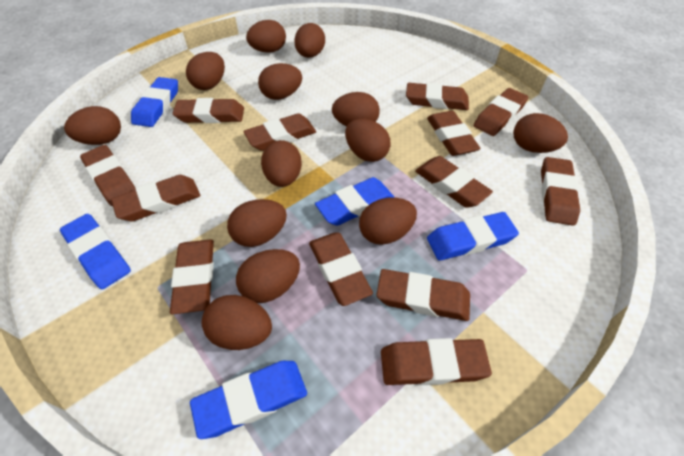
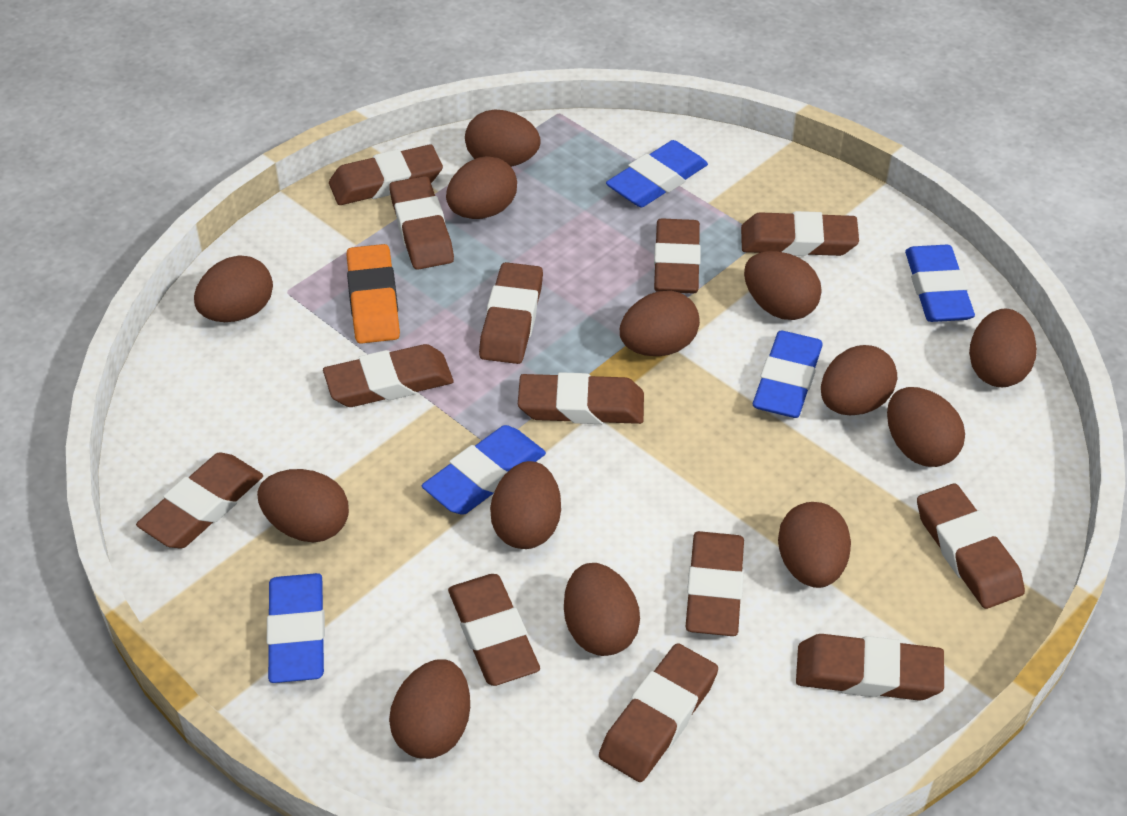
orange eraser: 0 -> 1

